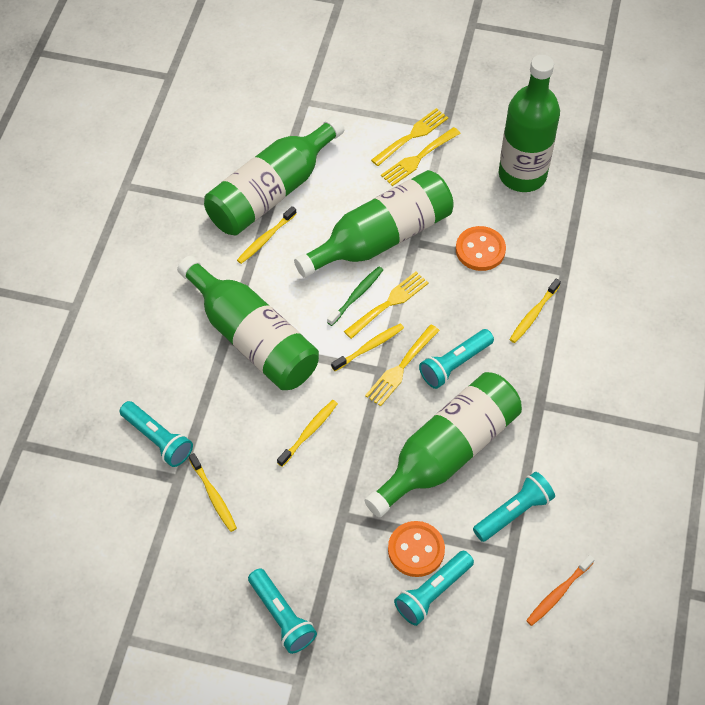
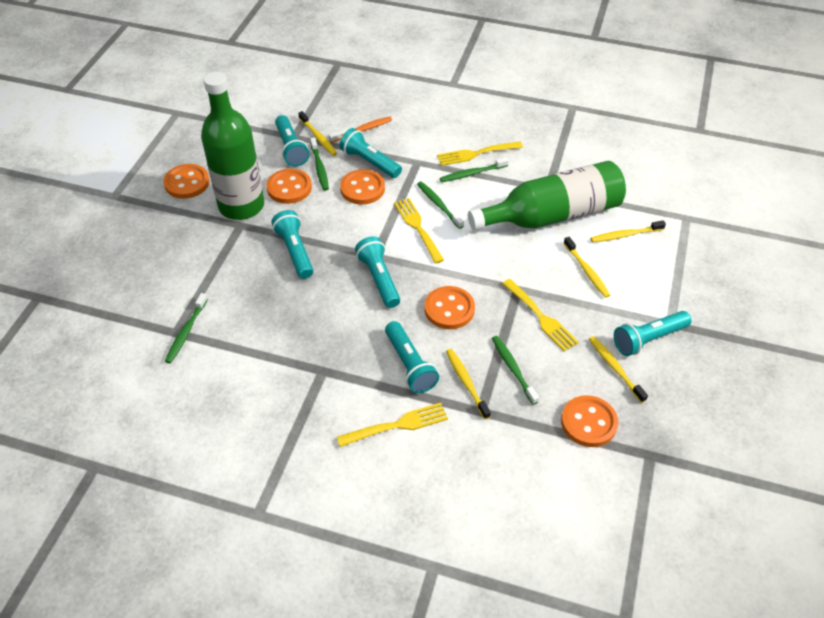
green bottle: 5 -> 2
green toothbrush: 1 -> 5
orange button: 2 -> 5
turquoise flashlight: 5 -> 6

